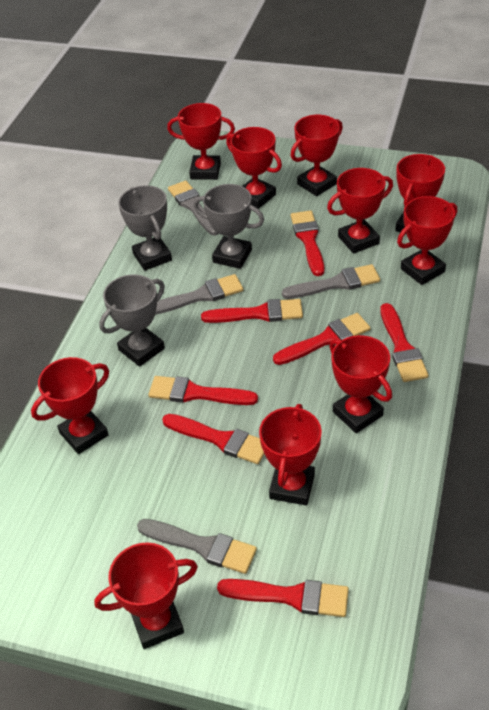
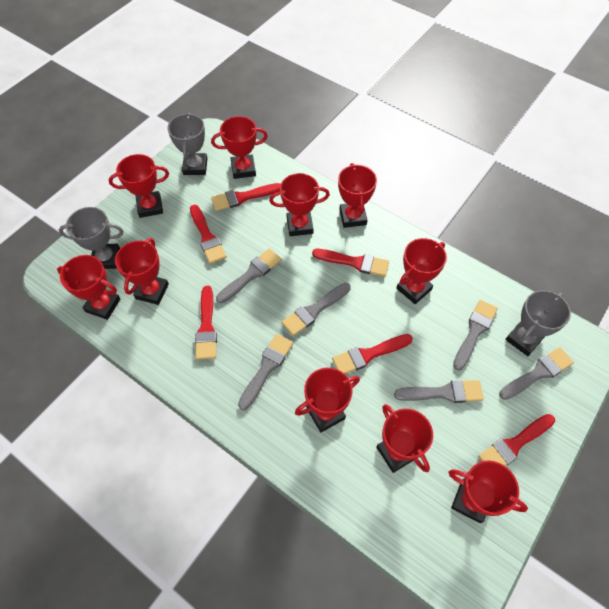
grey brush: 4 -> 6
red brush: 7 -> 6

